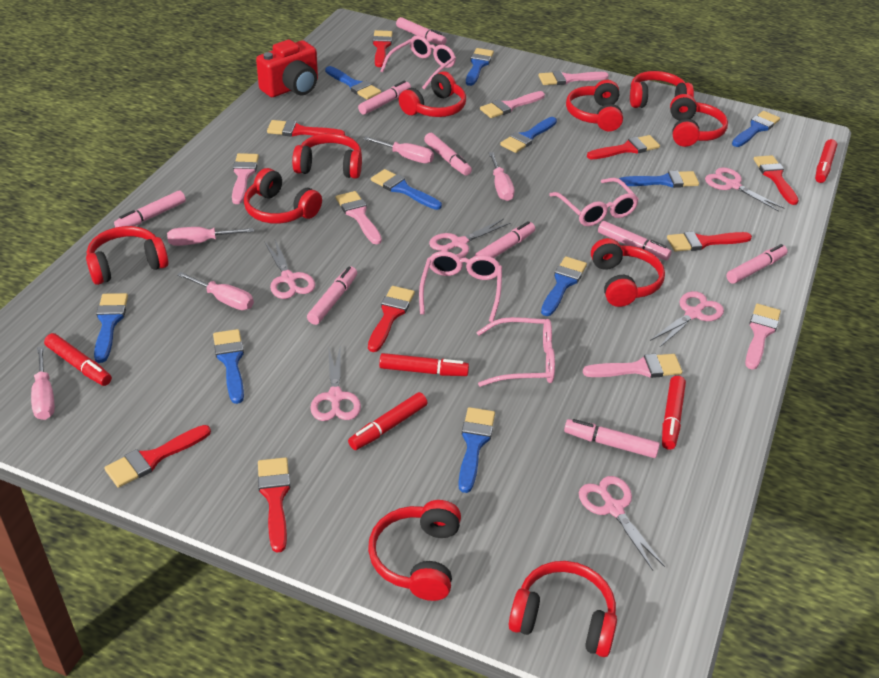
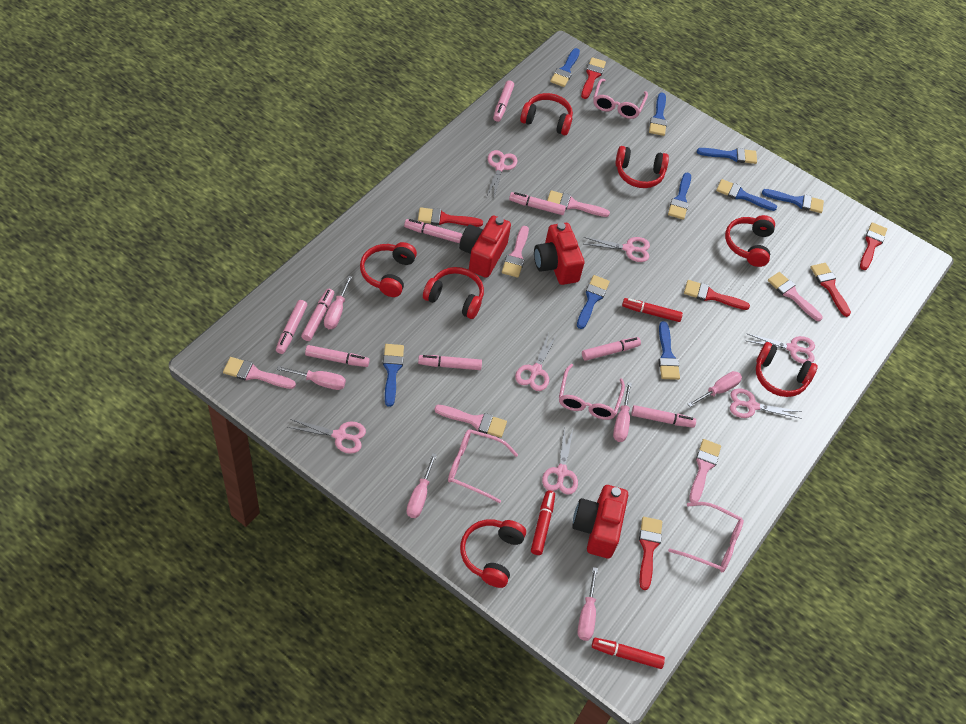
blue brush: 10 -> 9
pink scissors: 6 -> 7
pink screwdriver: 5 -> 6
red brush: 8 -> 6
red camera: 1 -> 3
red headphones: 10 -> 7
red marker: 5 -> 3

